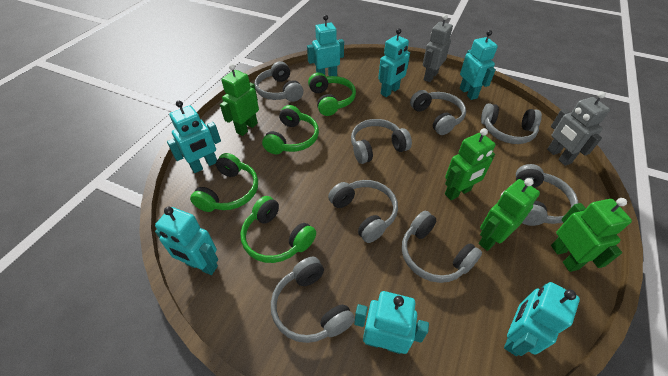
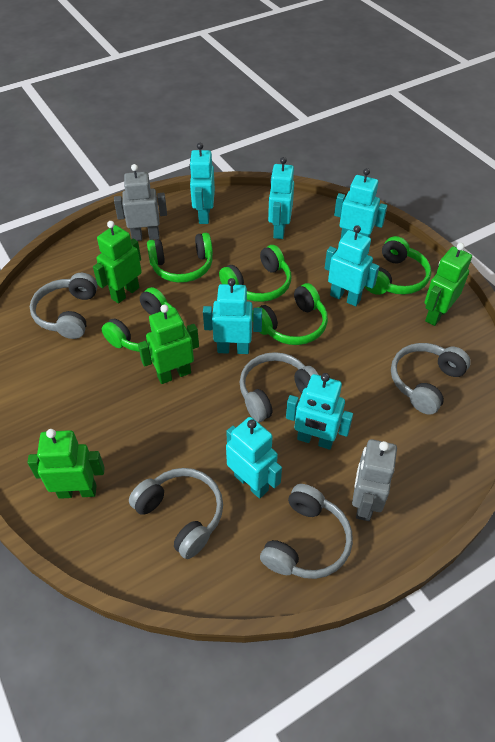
green headphones: 4 -> 5
grey headphones: 8 -> 5

